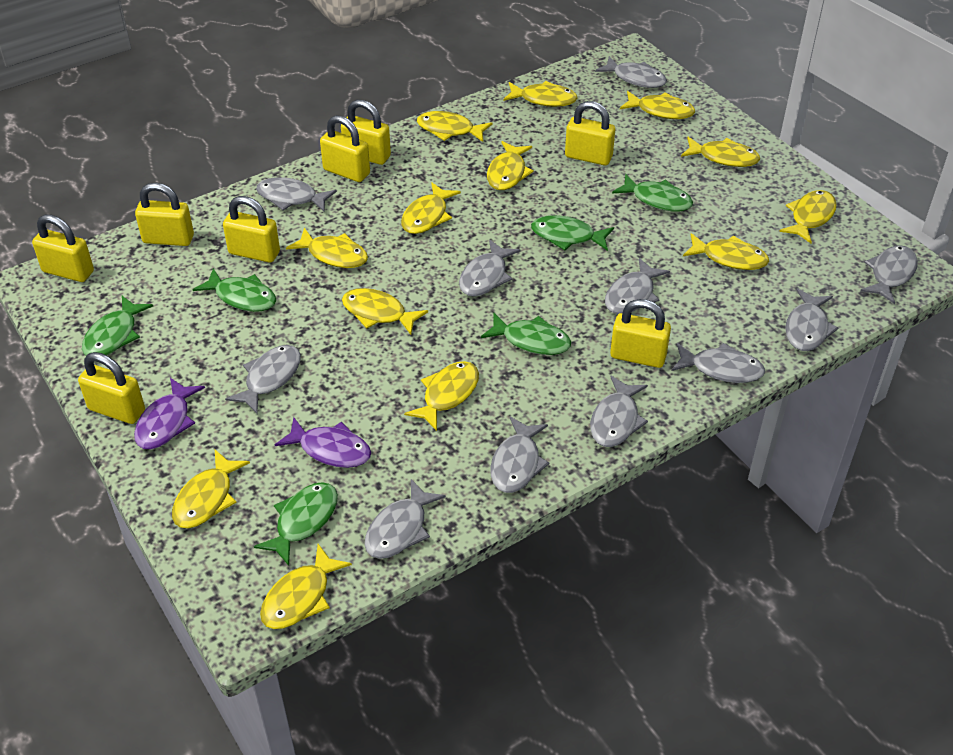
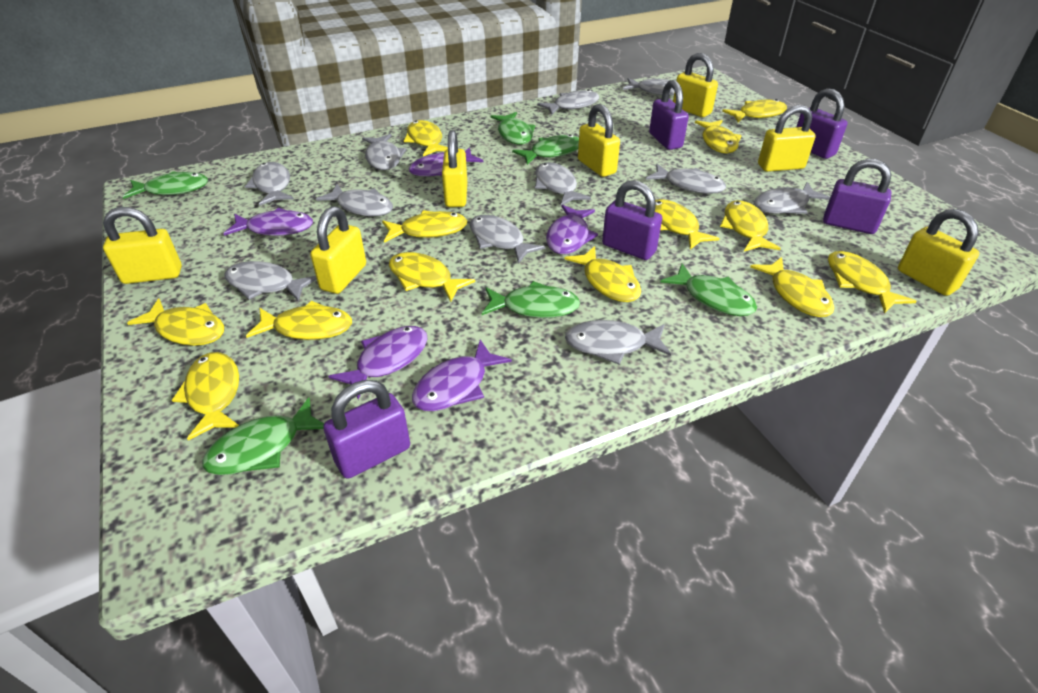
purple fish: 2 -> 5
purple padlock: 0 -> 5
yellow padlock: 8 -> 7

